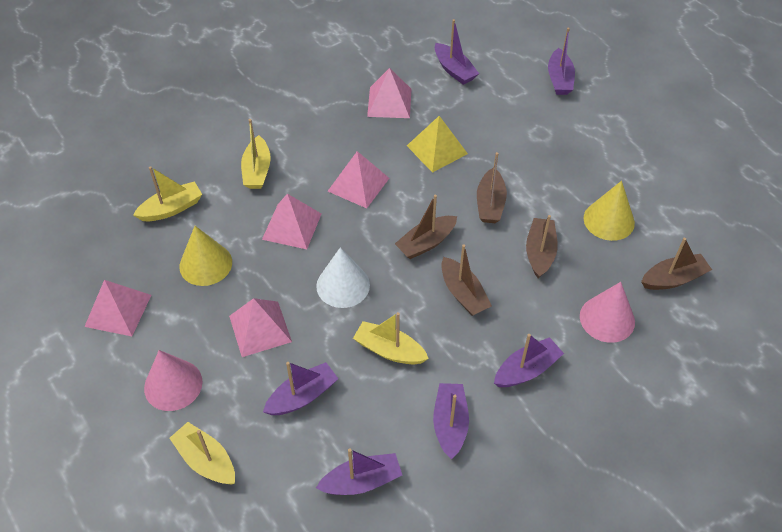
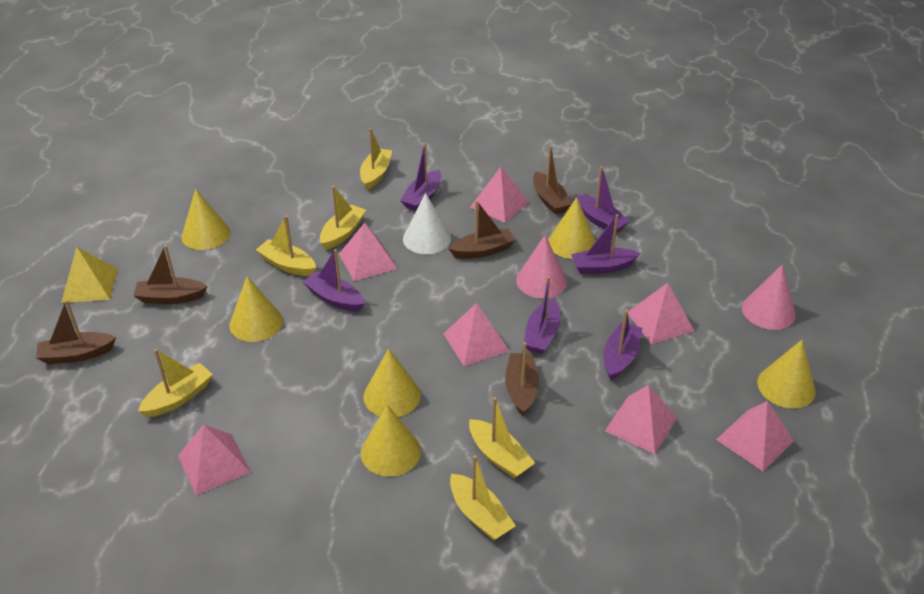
pink pyramid: 5 -> 7
yellow boat: 4 -> 6
yellow cone: 2 -> 6

